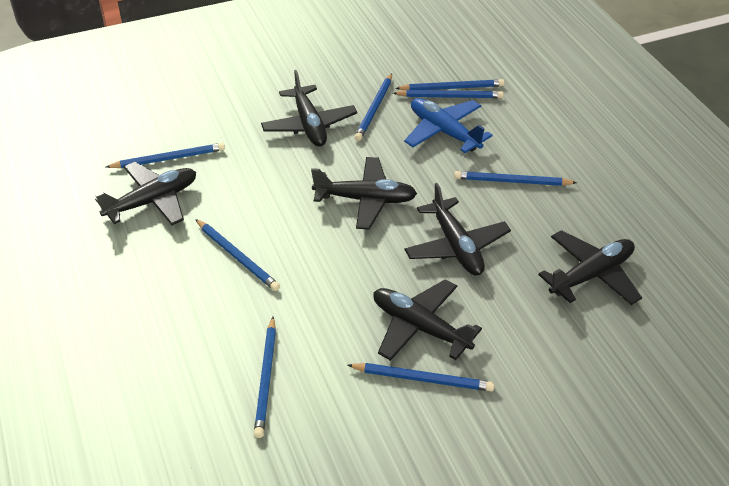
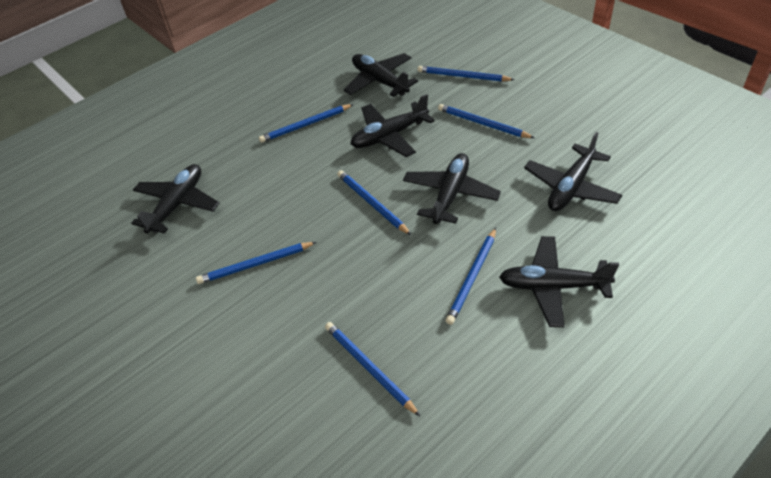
blue pencil: 8 -> 7
blue plane: 1 -> 0

